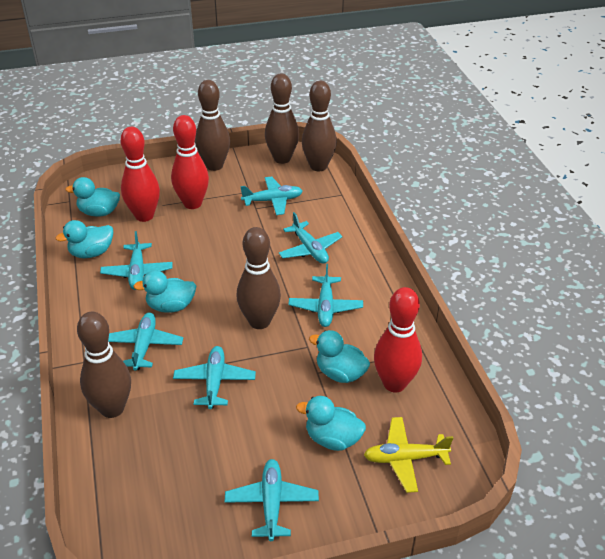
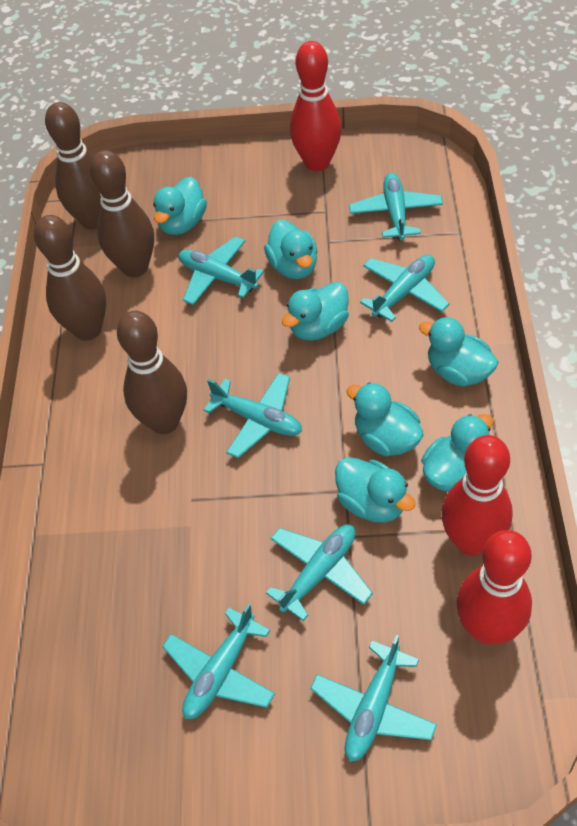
brown bowling pin: 5 -> 4
turquoise duck: 5 -> 7
yellow plane: 1 -> 0

